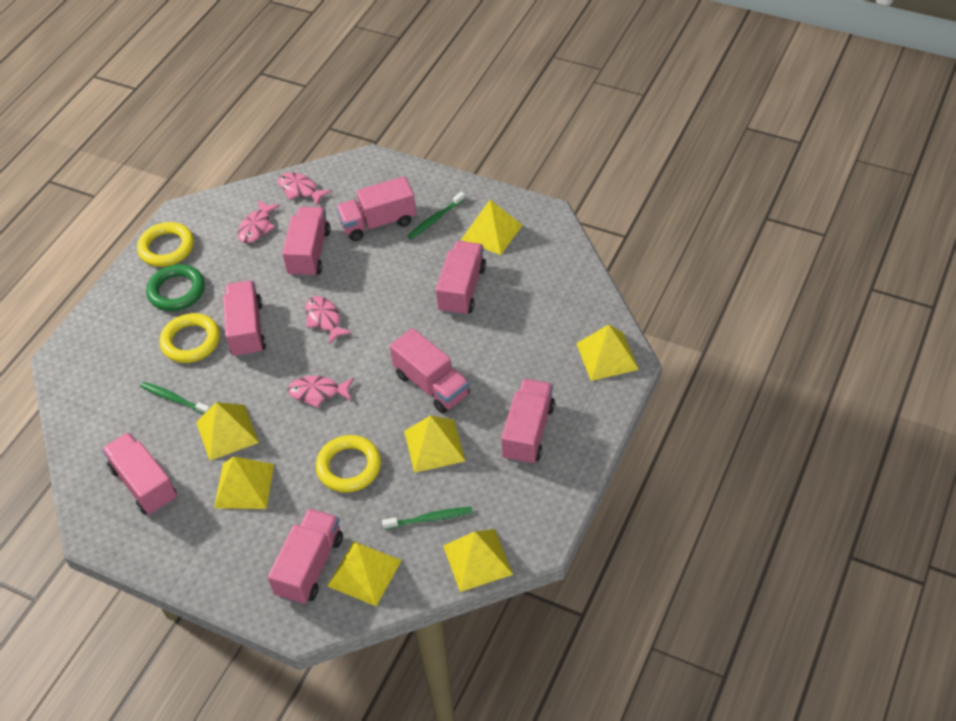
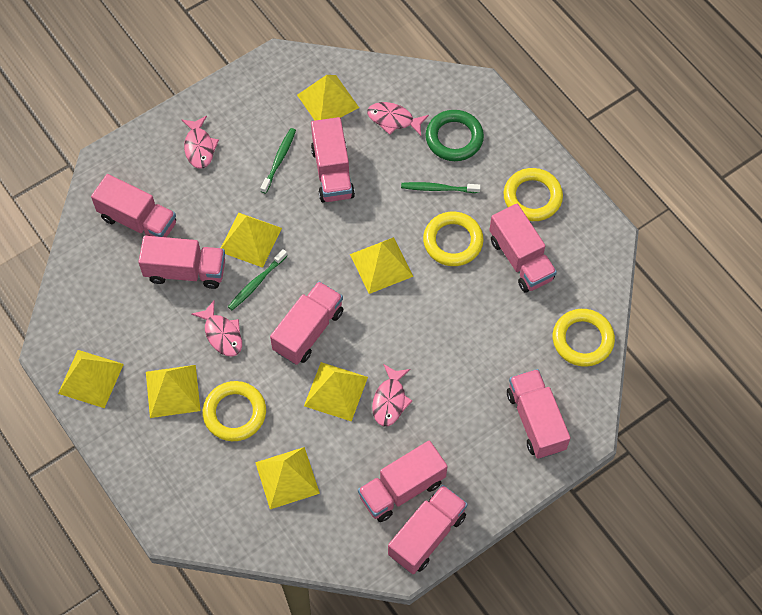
yellow ring: 3 -> 4

